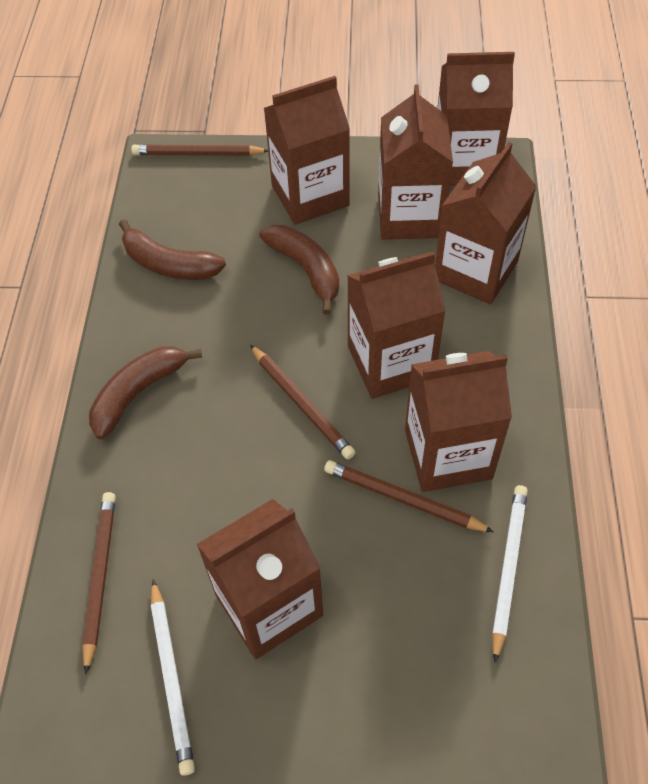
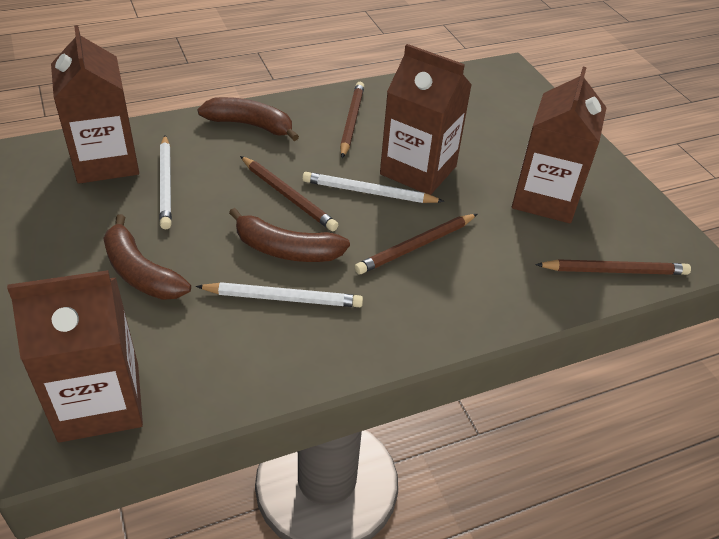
brown carton: 7 -> 4
white pencil: 2 -> 3

